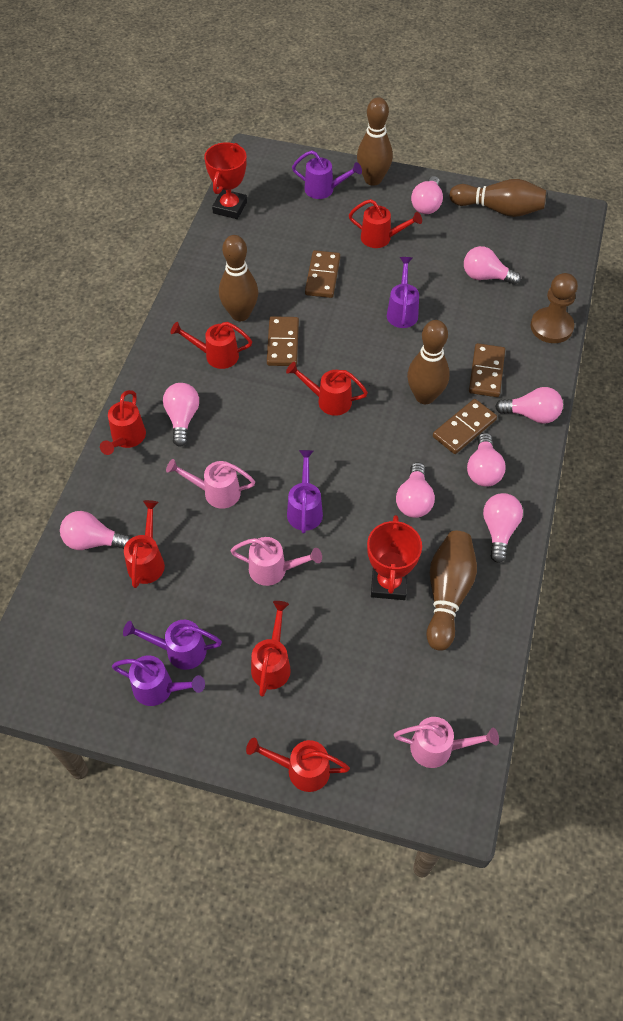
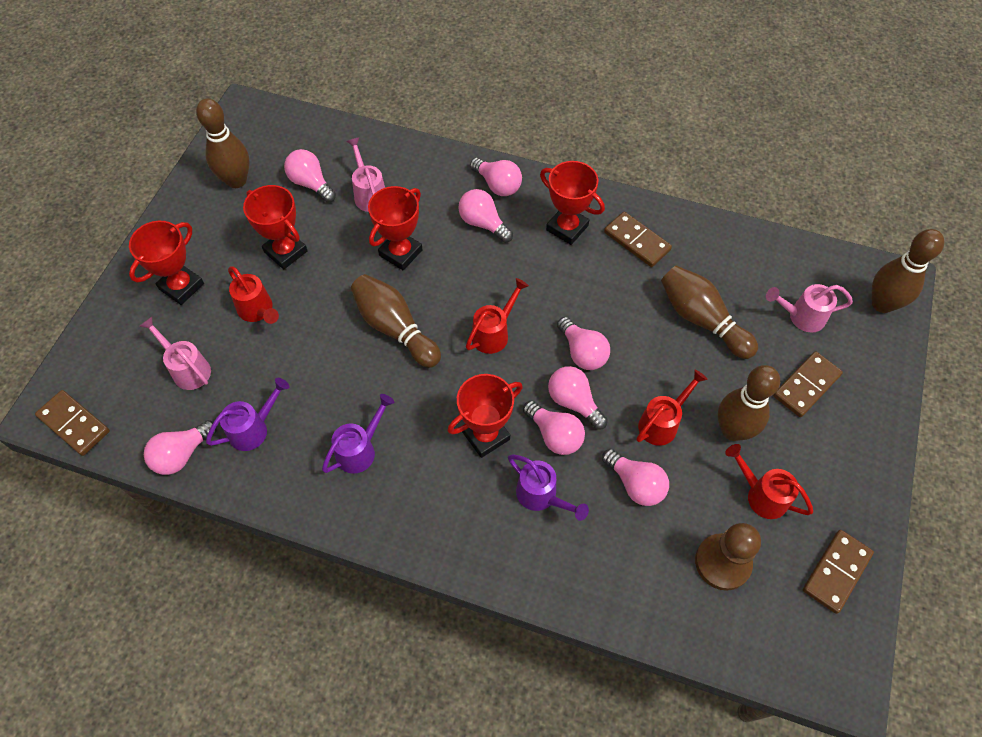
purple watering can: 5 -> 3
red trophy: 2 -> 5
red watering can: 7 -> 4

